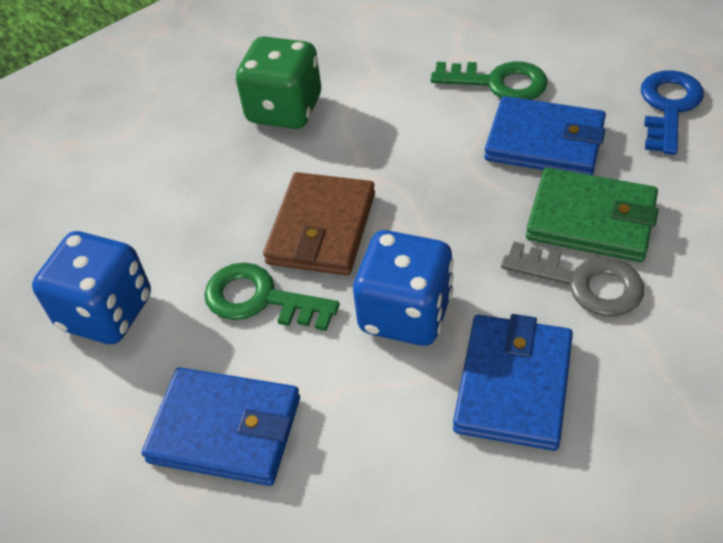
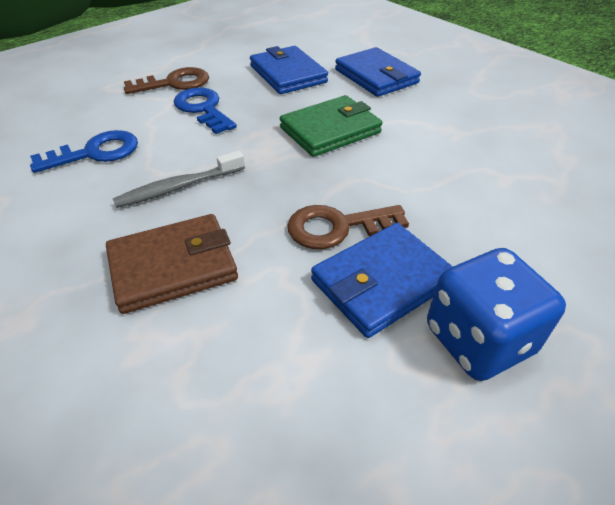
blue dice: 2 -> 1
blue key: 1 -> 2
brown key: 0 -> 2
green dice: 1 -> 0
green key: 2 -> 0
grey key: 1 -> 0
grey toothbrush: 0 -> 1

